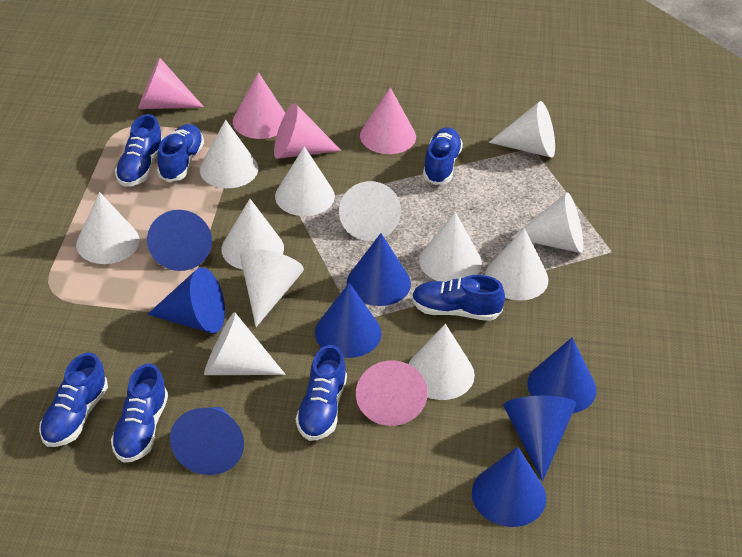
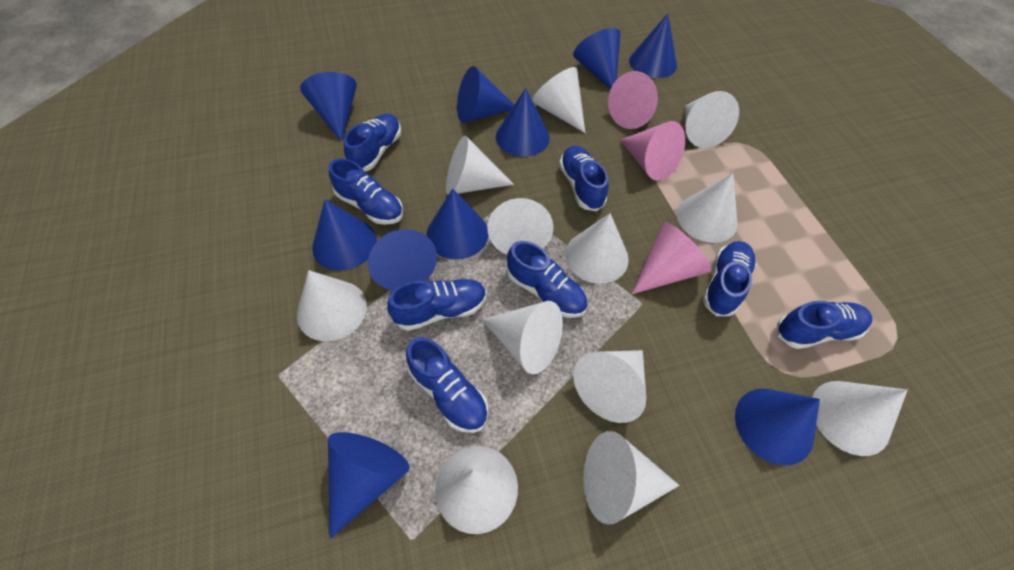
blue cone: 8 -> 10
blue shoe: 7 -> 8
pink cone: 5 -> 3

